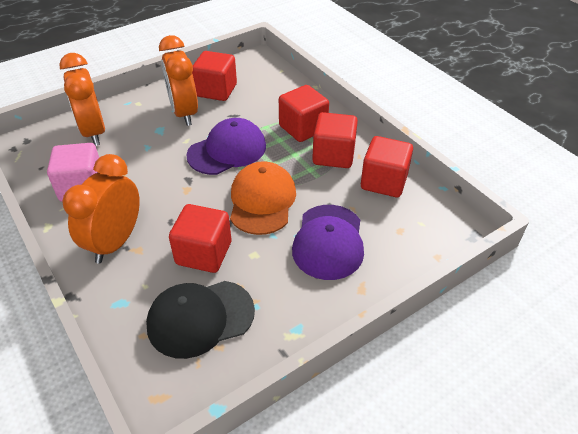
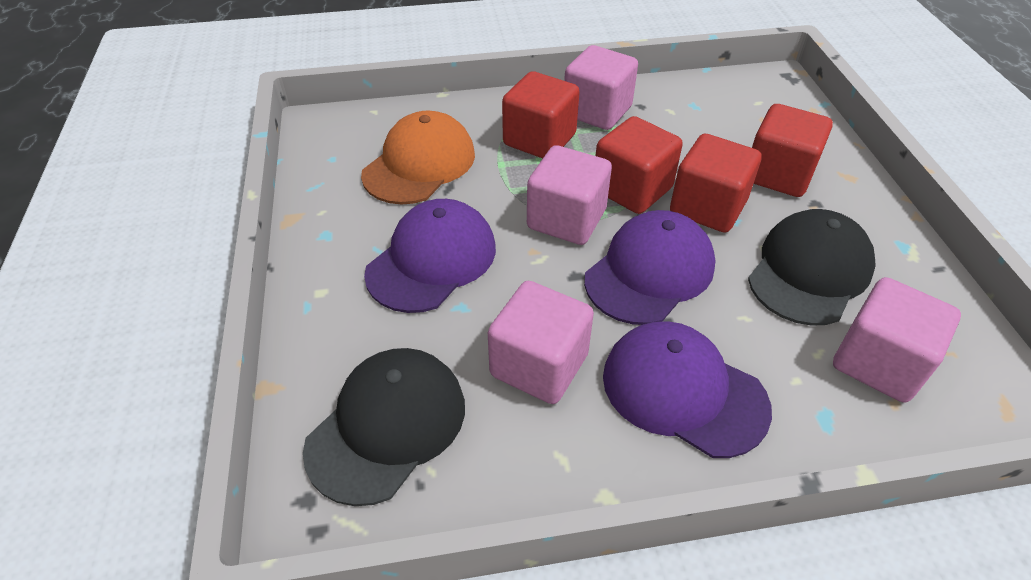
black cap: 1 -> 2
orange clock: 3 -> 0
pink cube: 1 -> 4
purple cap: 2 -> 3
red cube: 5 -> 4

